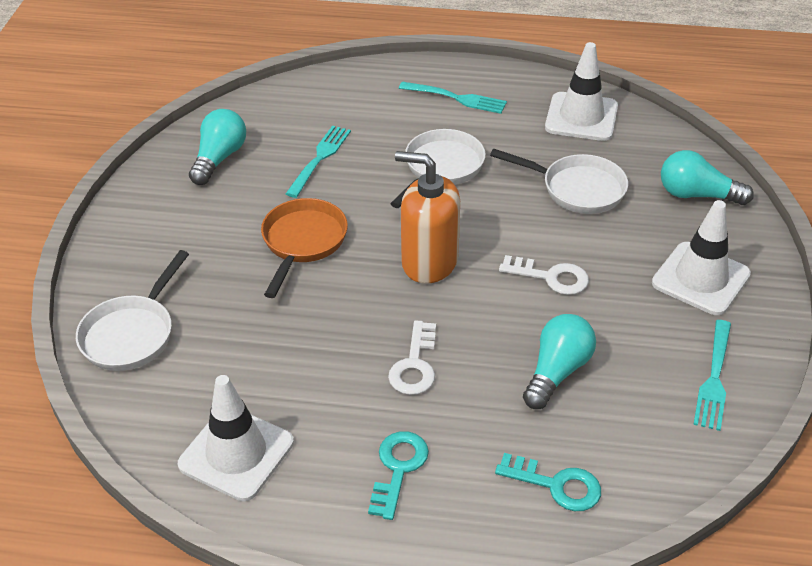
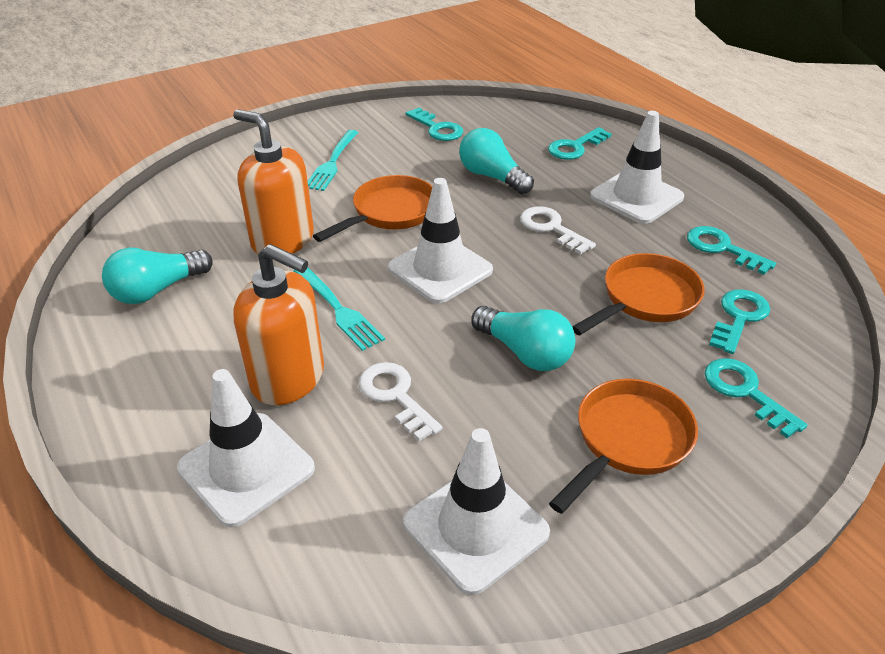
orange pan: 1 -> 3
orange soap dispenser: 1 -> 2
turquoise fork: 3 -> 2
turquoise key: 2 -> 5
white pan: 3 -> 0
white traffic cone: 3 -> 4

